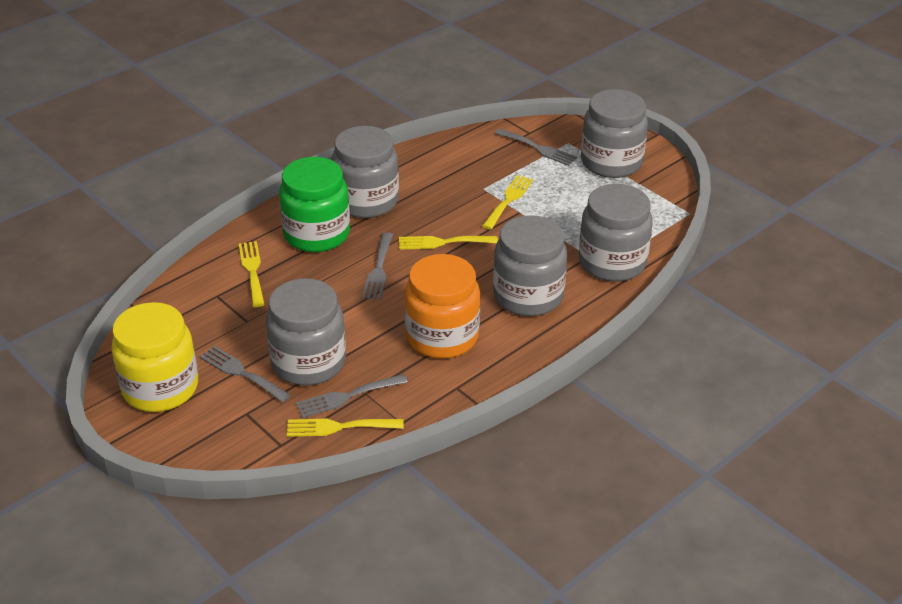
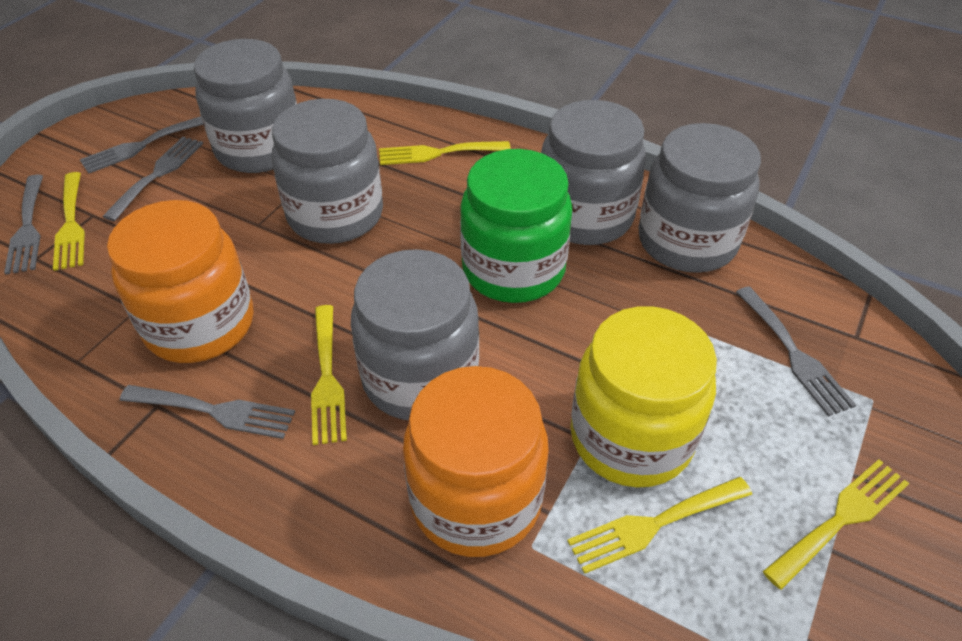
grey fork: 4 -> 5
orange jar: 1 -> 2
yellow fork: 4 -> 5

